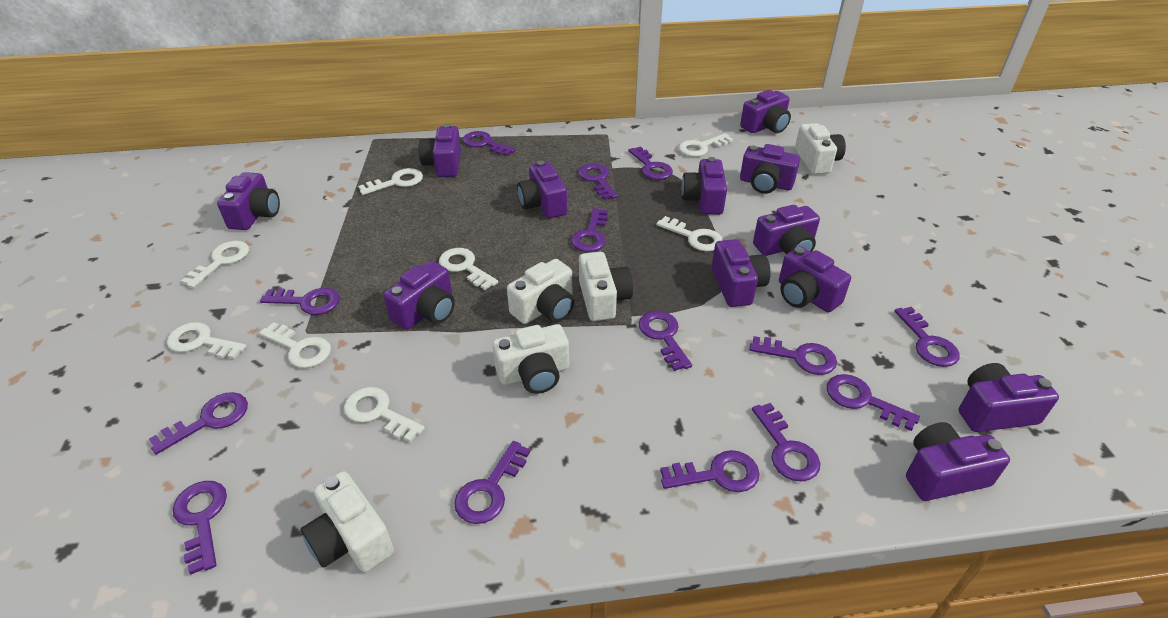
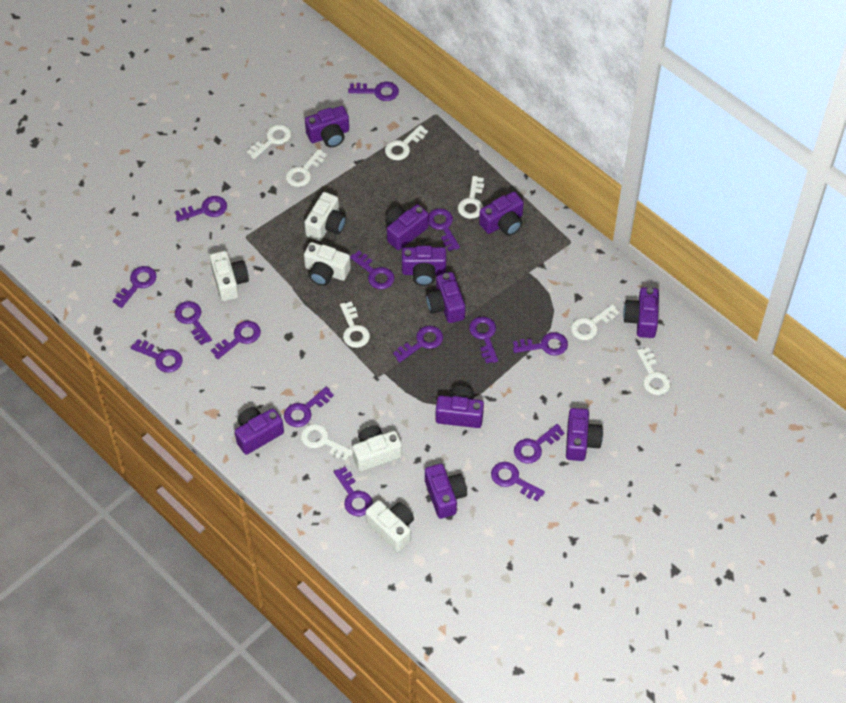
purple camera: 12 -> 10
purple key: 14 -> 15

